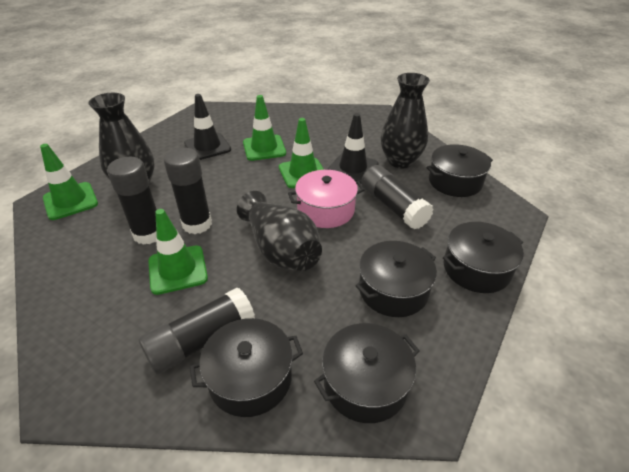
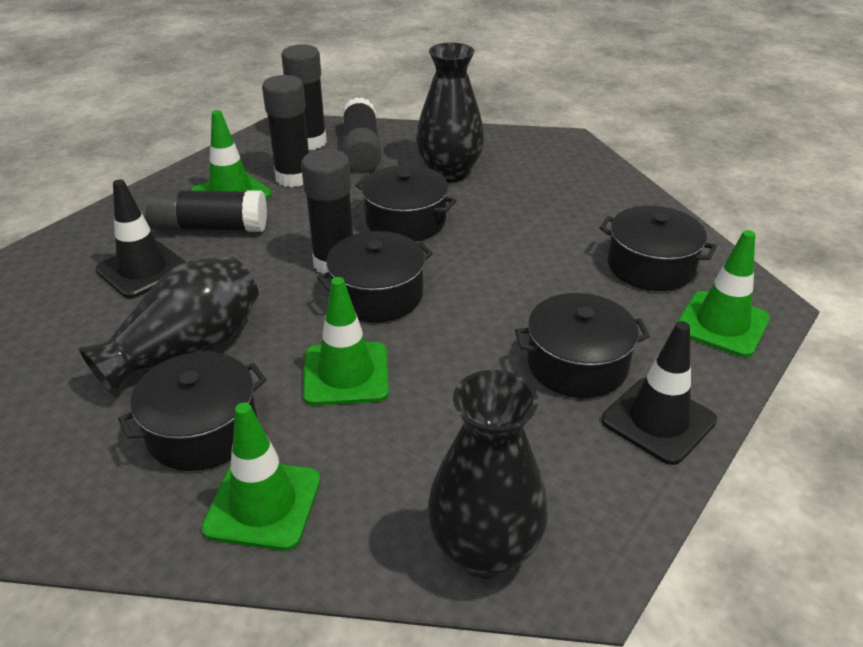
black glue stick: 4 -> 5
pink pot: 1 -> 0

